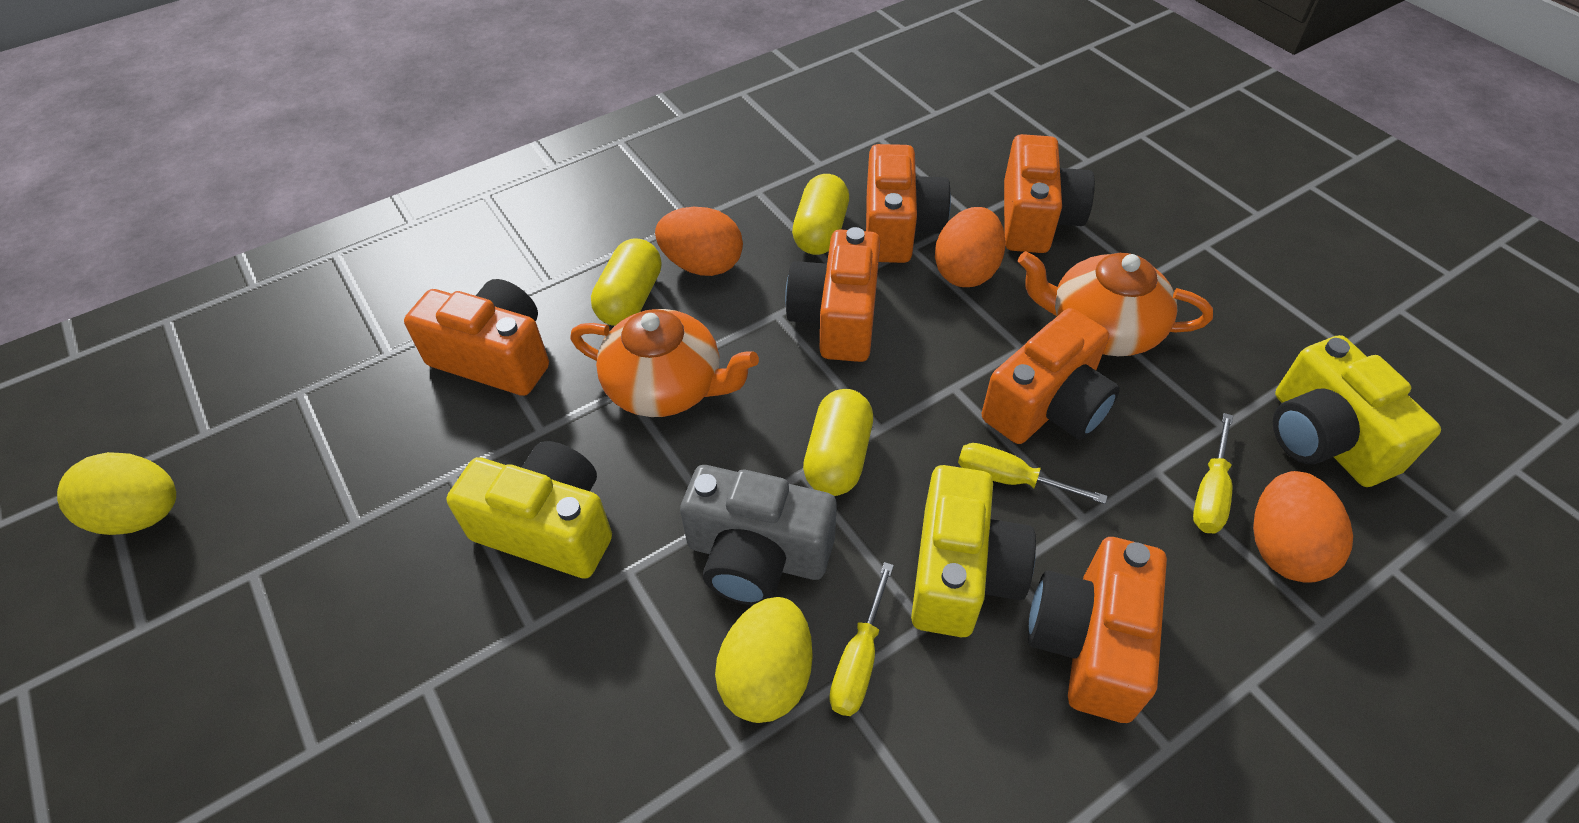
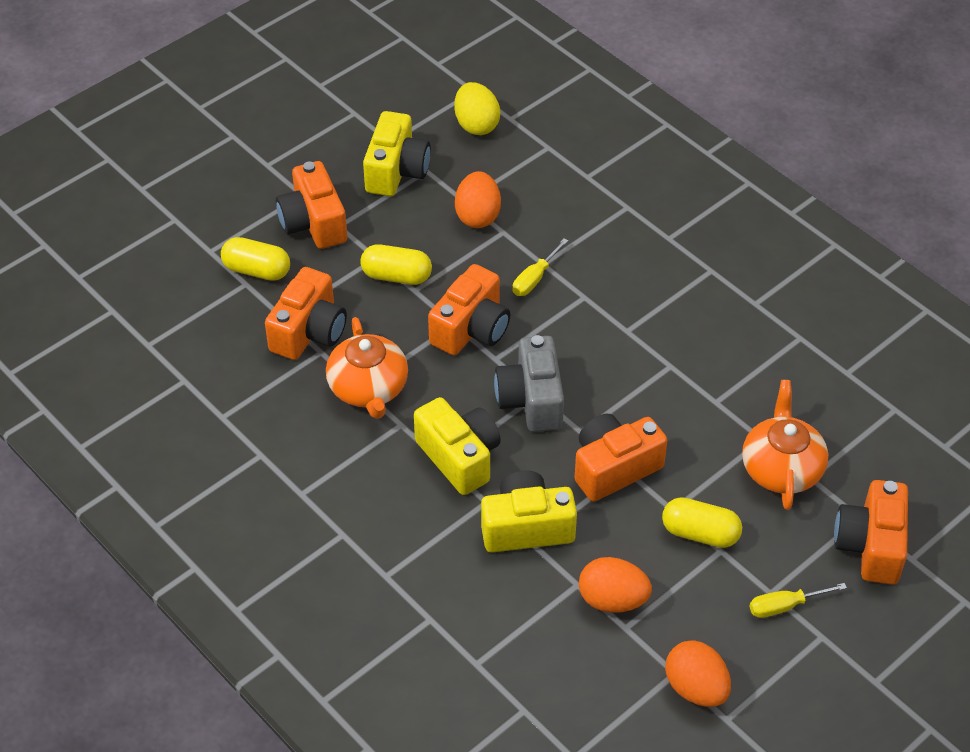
orange camera: 6 -> 5
yellow egg: 2 -> 1
yellow screwdriver: 3 -> 2

